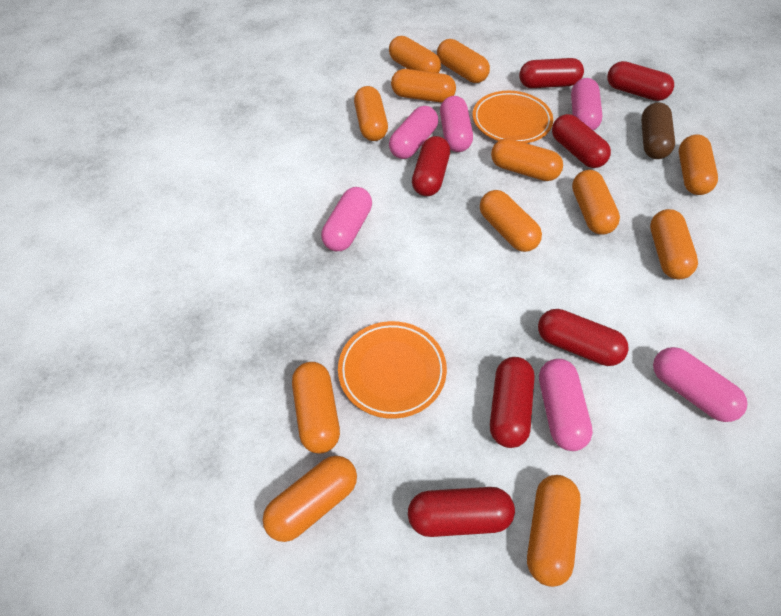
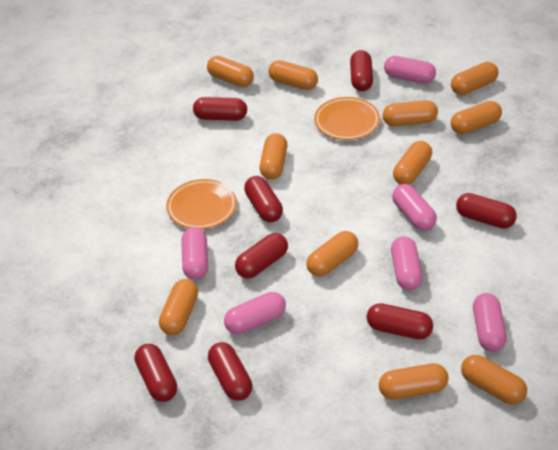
brown capsule: 1 -> 0
orange capsule: 12 -> 11
red capsule: 7 -> 8

